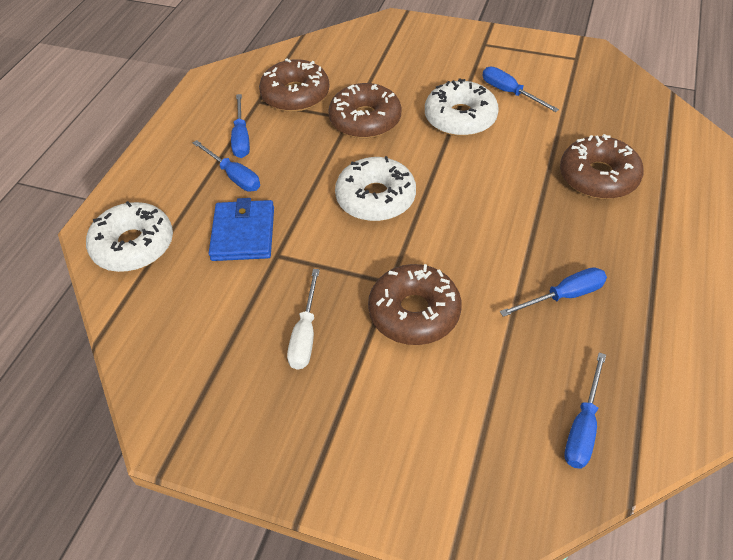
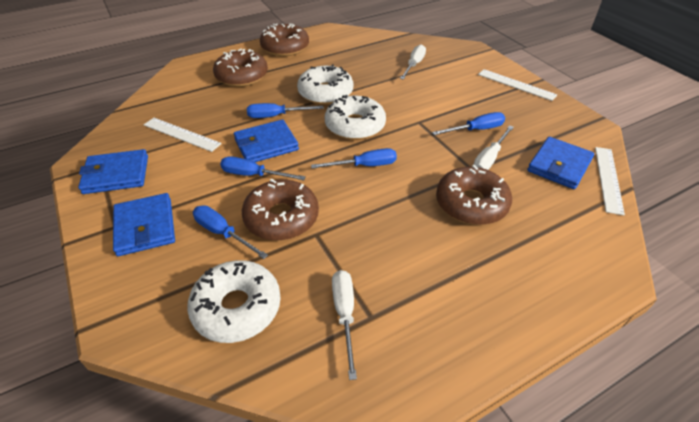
blue wallet: 1 -> 4
white ruler: 0 -> 3
white screwdriver: 1 -> 3

